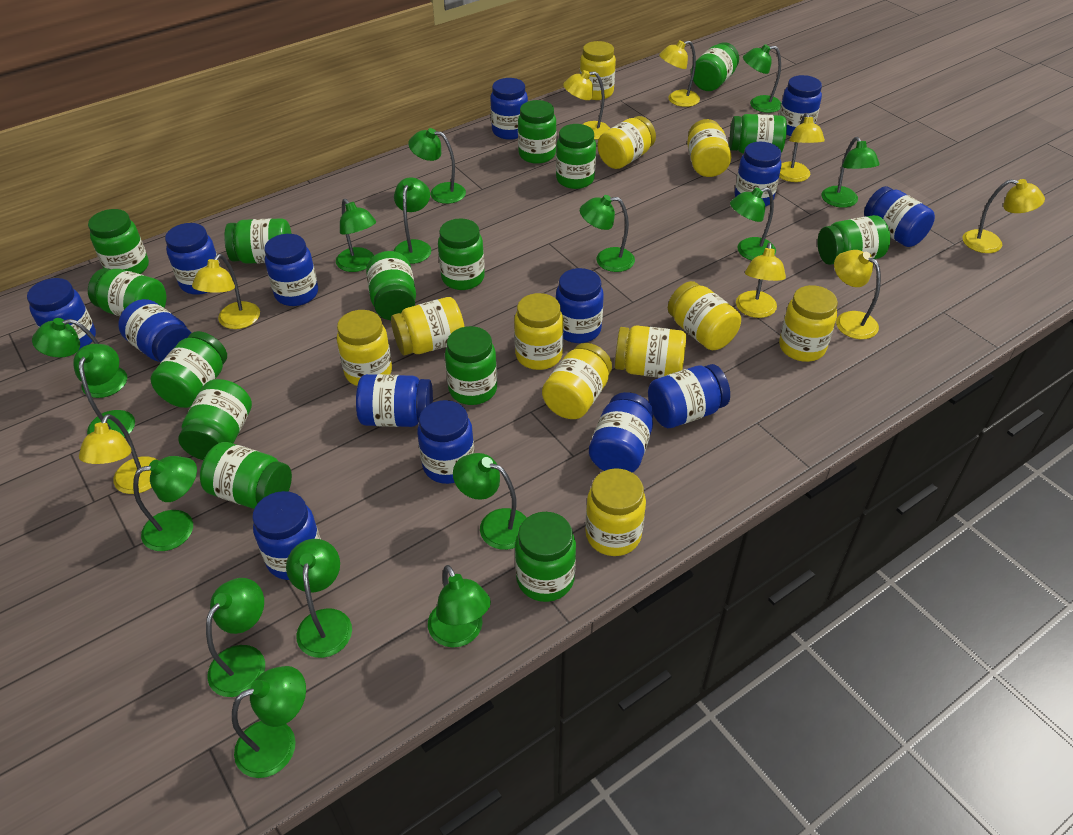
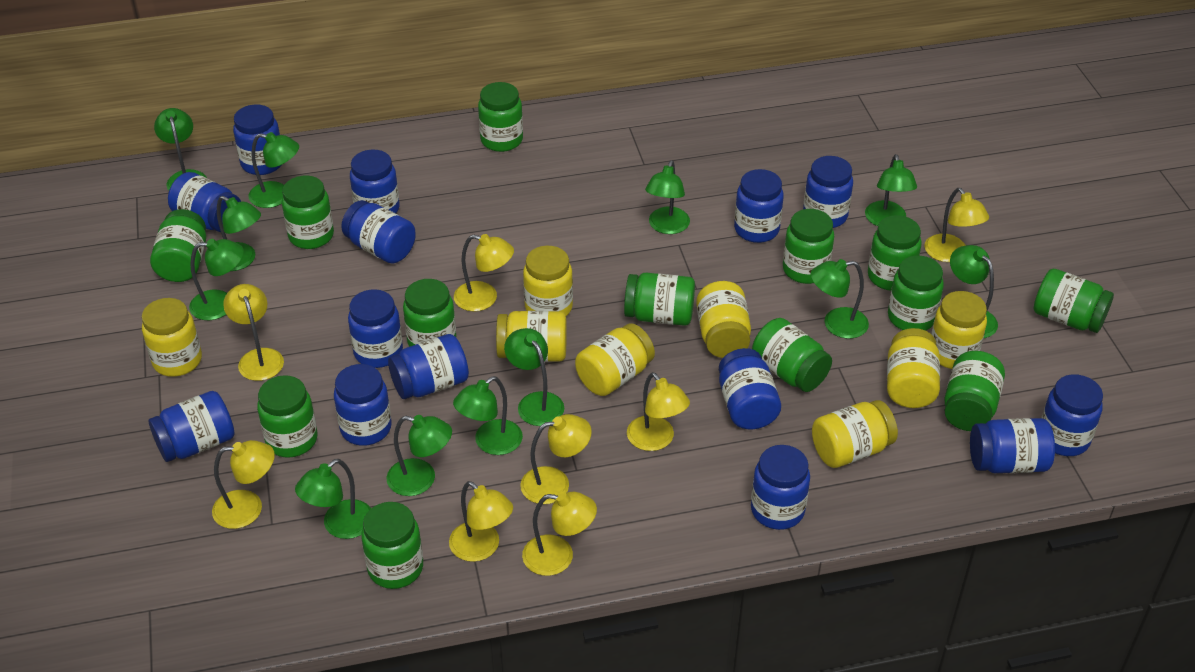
green jar: 15 -> 13
green lamp: 15 -> 12
yellow jar: 11 -> 8

